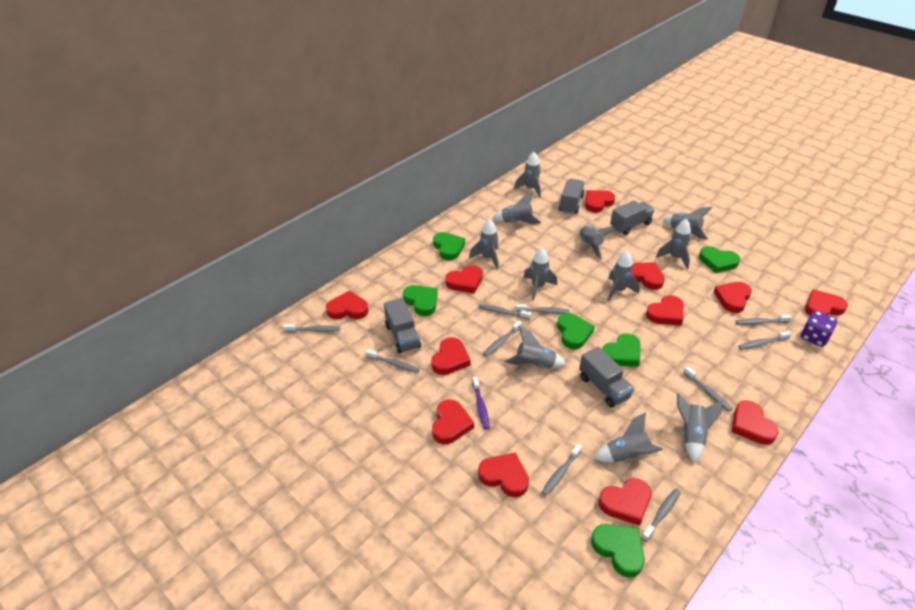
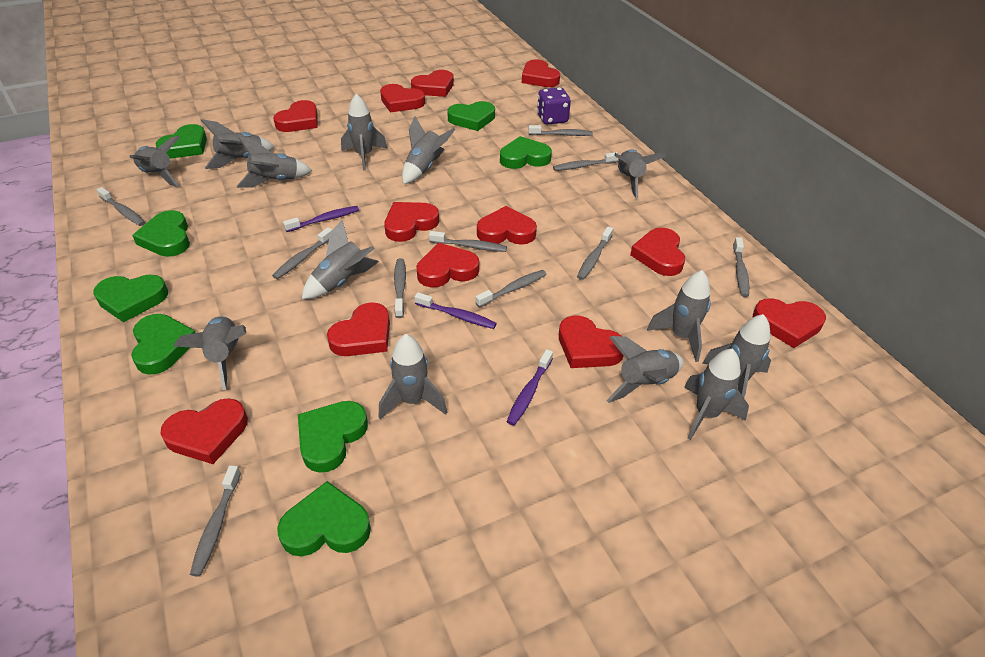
green heart: 6 -> 8
grey rocket: 11 -> 13
grey truck: 4 -> 0
purple toothbrush: 1 -> 3

